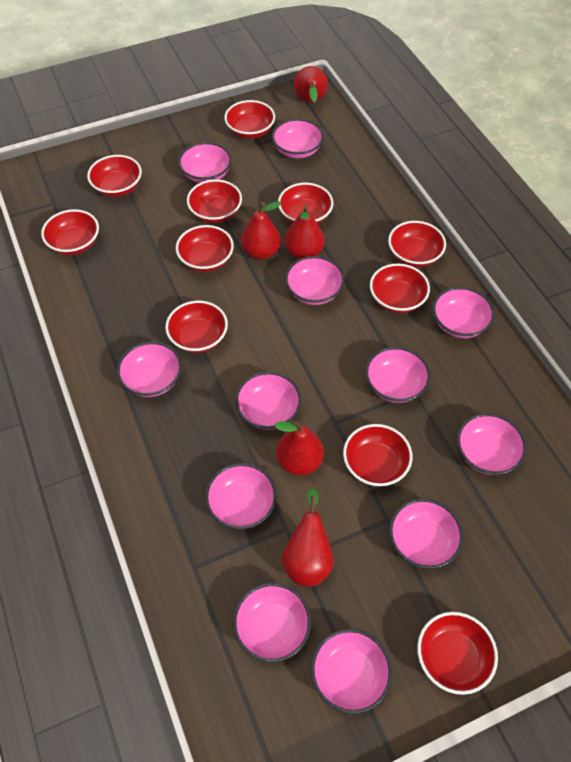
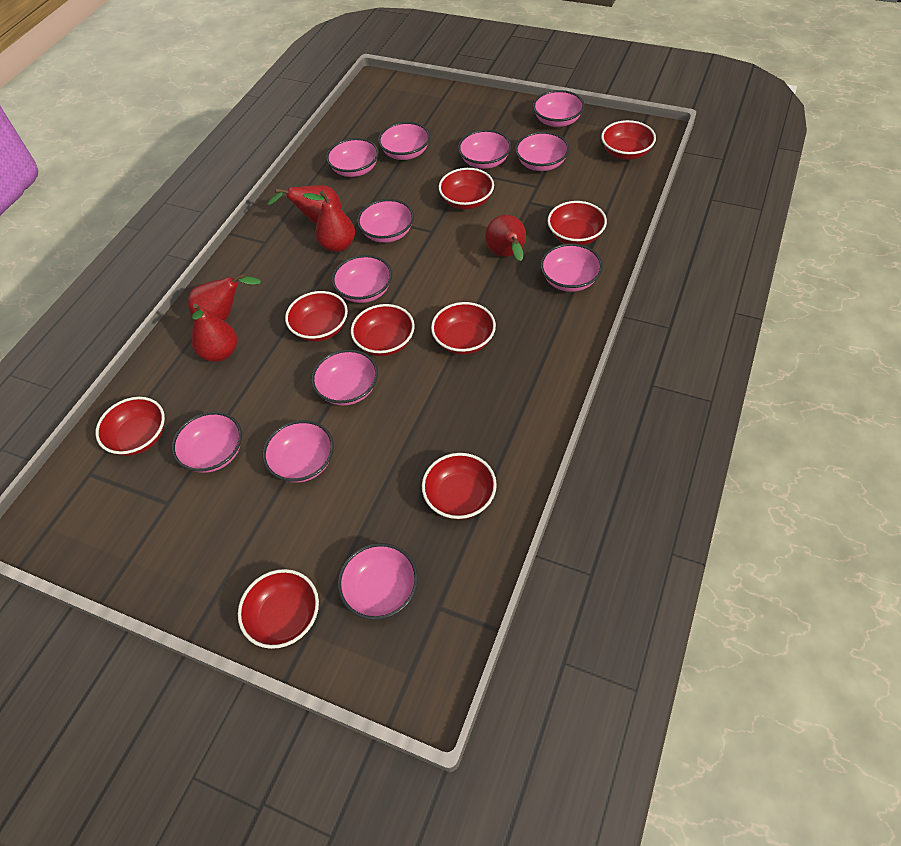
red bowl: 11 -> 9

